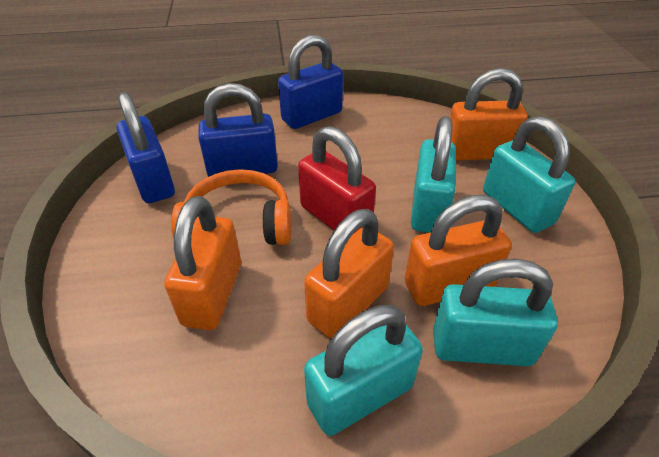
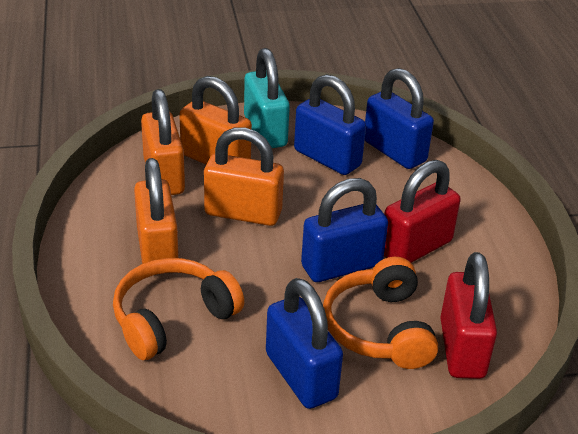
blue padlock: 3 -> 4
orange headphones: 1 -> 2
red padlock: 1 -> 2
turquoise padlock: 4 -> 1

